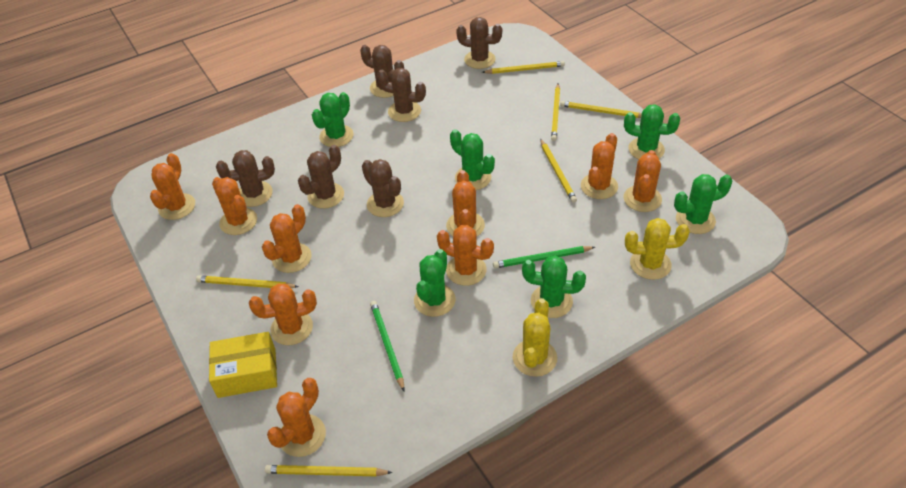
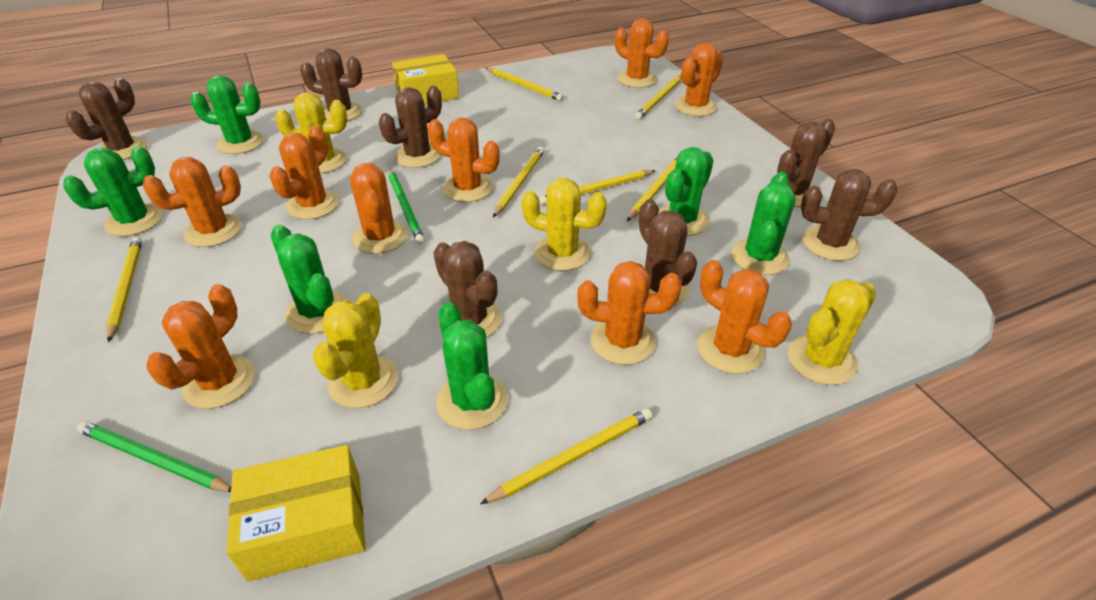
brown cactus: 6 -> 7
yellow box: 1 -> 2
yellow cactus: 2 -> 4
yellow pencil: 6 -> 7

